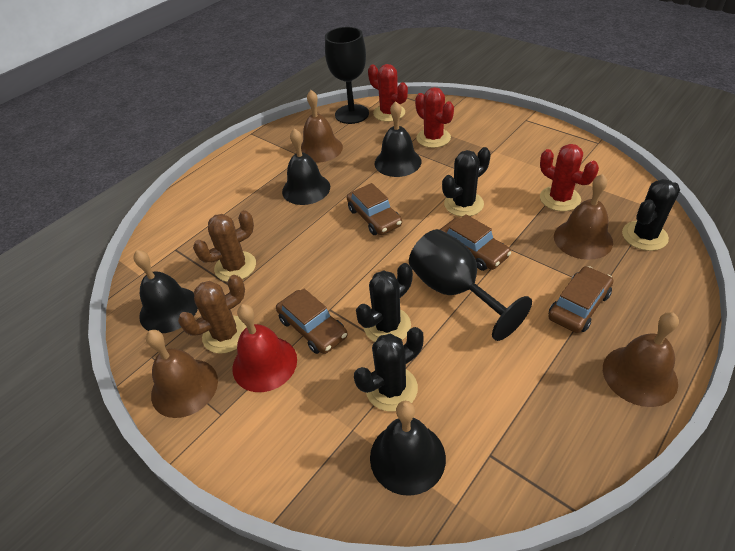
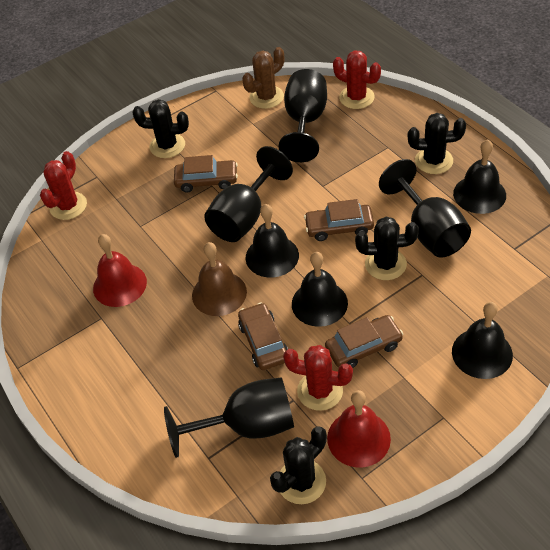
black goblet: 2 -> 4
brown bell: 4 -> 1
brown cactus: 2 -> 1
red bell: 1 -> 2

